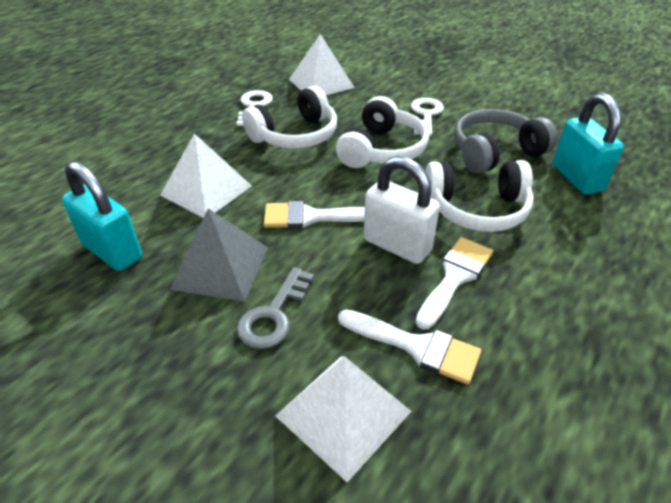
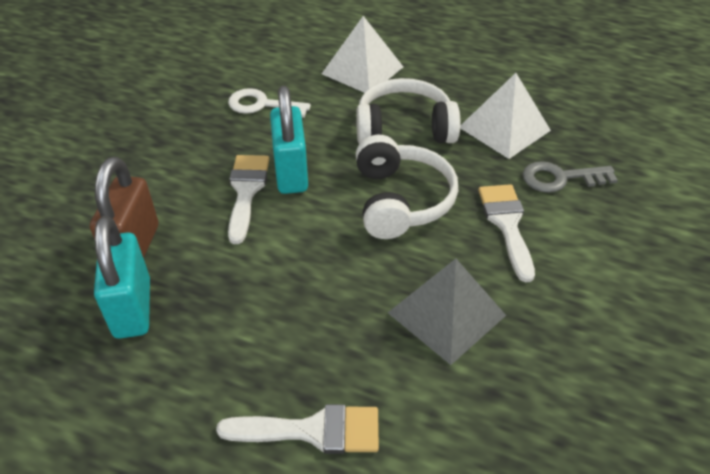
brown padlock: 0 -> 1
grey headphones: 1 -> 0
white headphones: 3 -> 2
white key: 2 -> 1
white padlock: 1 -> 0
white pyramid: 3 -> 2

